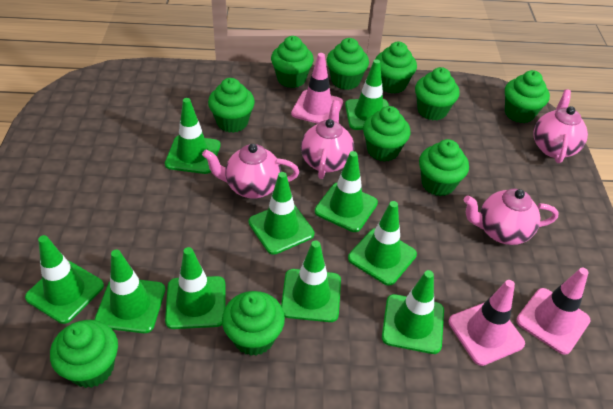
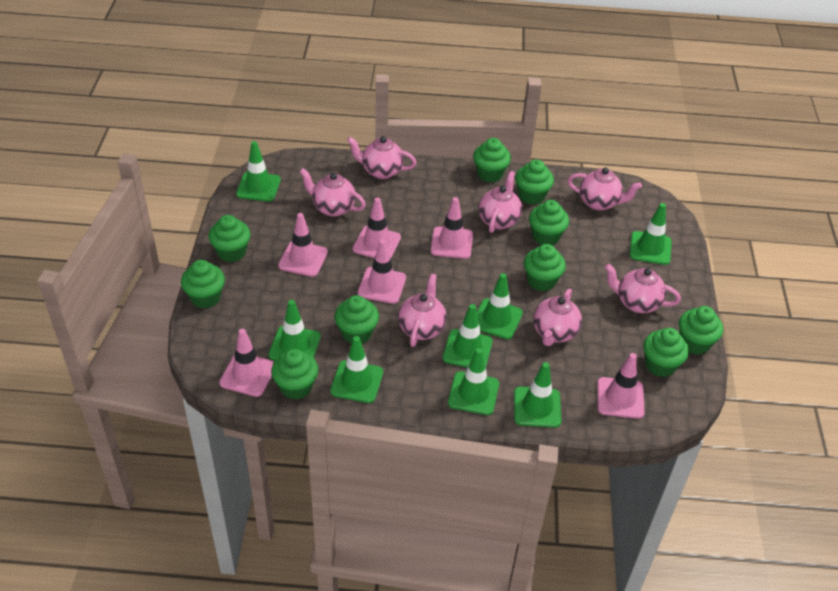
green traffic cone: 10 -> 8
pink teapot: 4 -> 7
pink traffic cone: 3 -> 6

